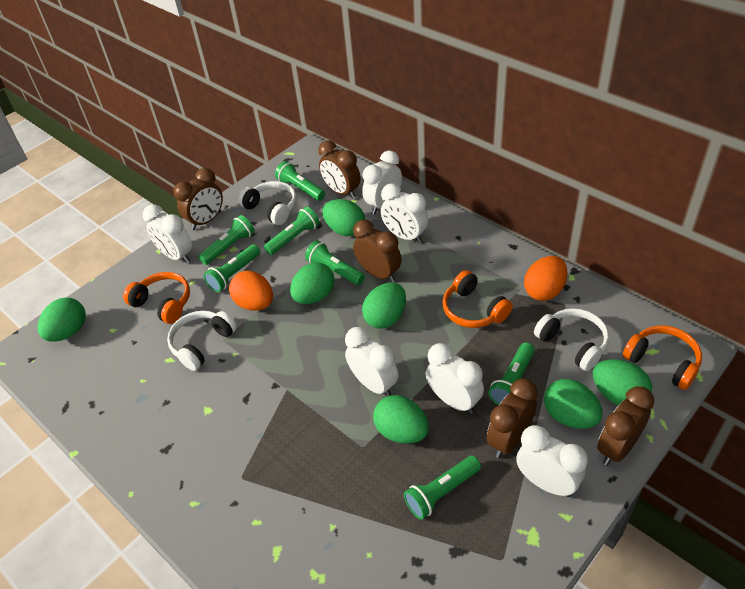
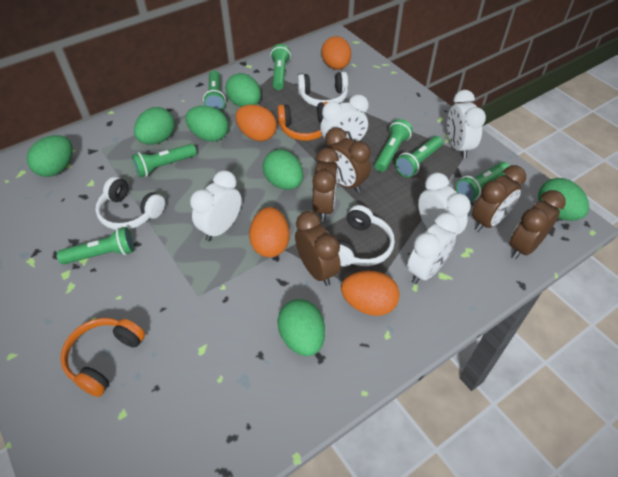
orange egg: 2 -> 4
orange headphones: 3 -> 2
white clock: 6 -> 5

